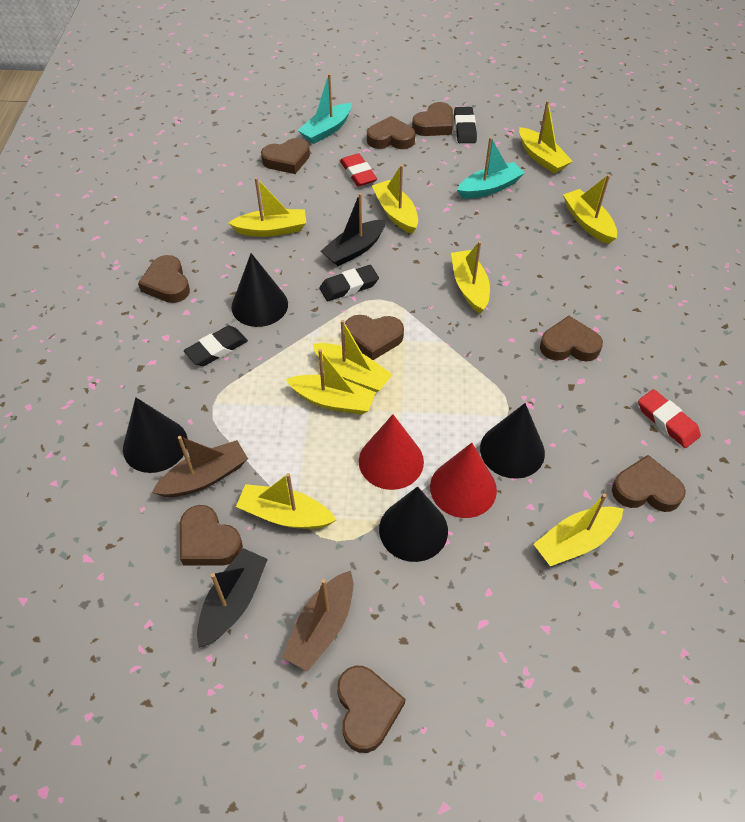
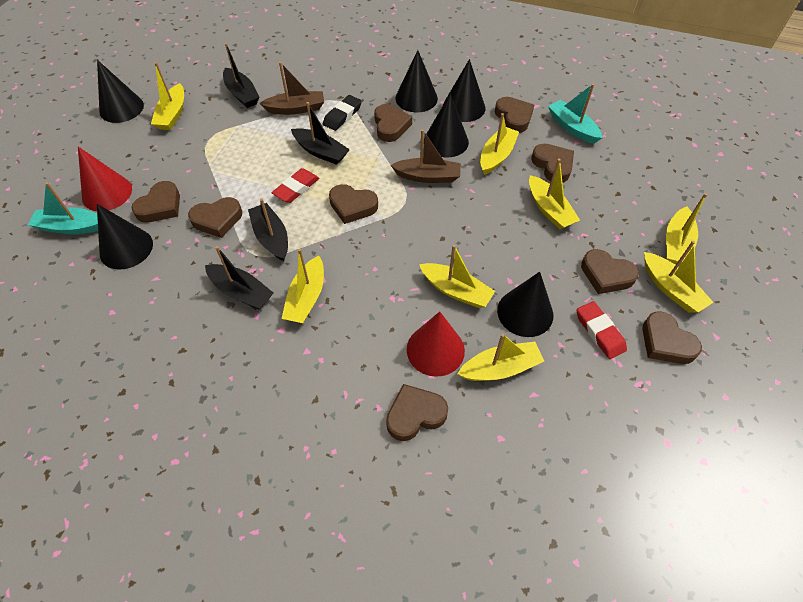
black boat: 2 -> 4
black cone: 4 -> 6
black eraser: 3 -> 1
yellow boat: 9 -> 8

